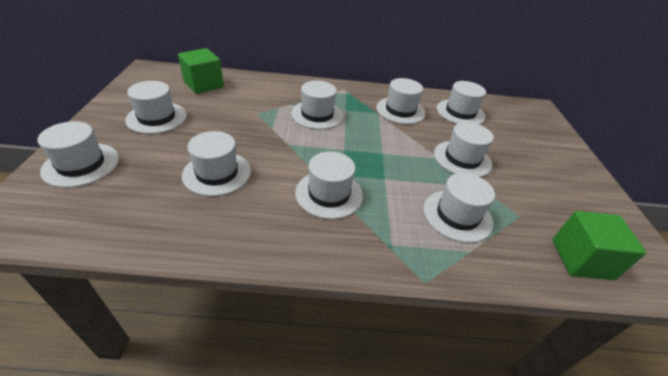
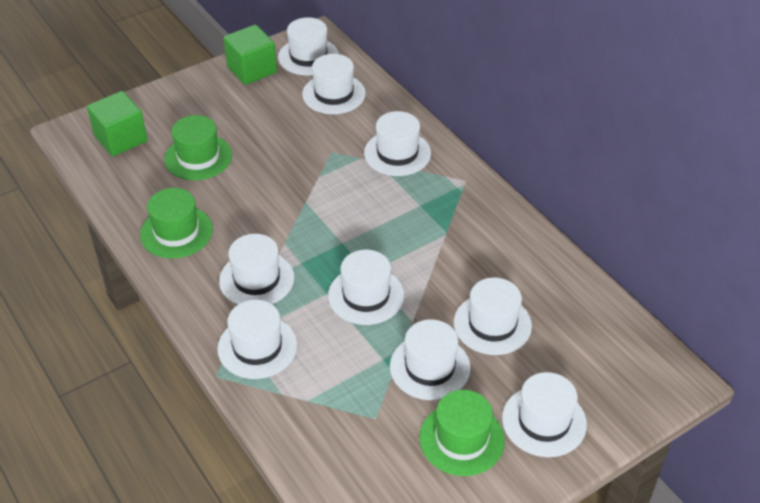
green hat: 0 -> 3

